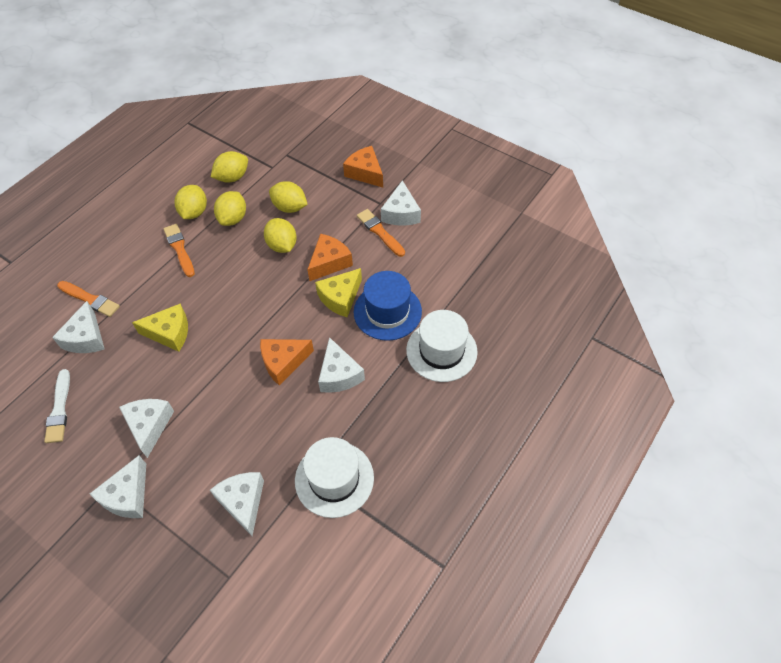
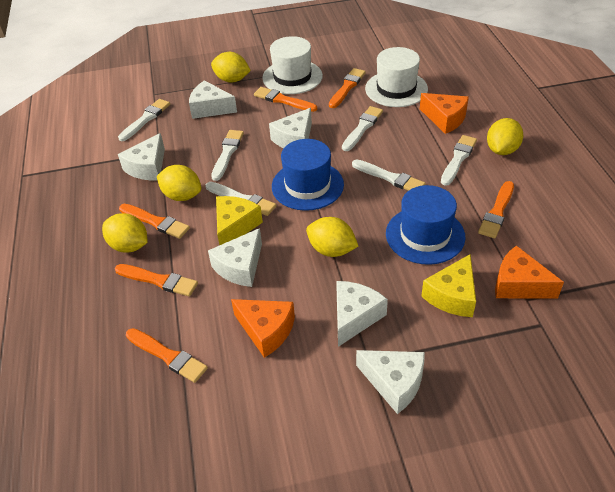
blue hat: 1 -> 2
orange brush: 3 -> 6
white brush: 1 -> 6

